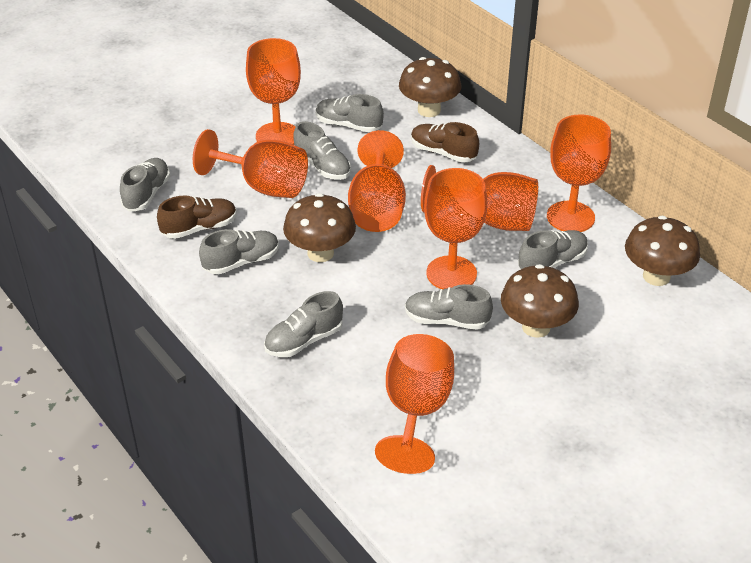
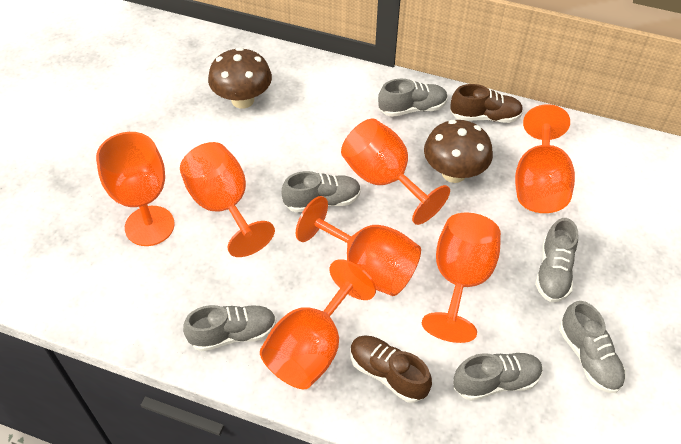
brown mushroom: 4 -> 2
grey shoe: 7 -> 6

